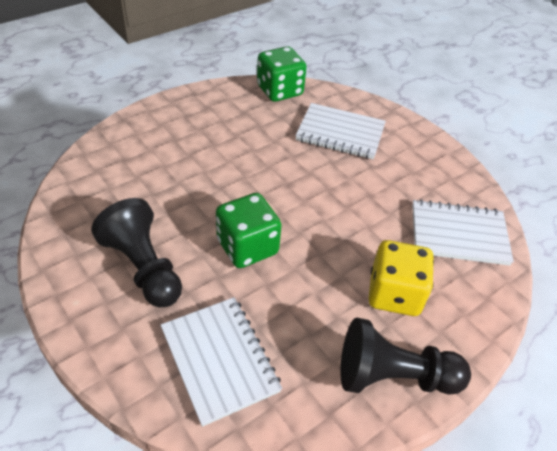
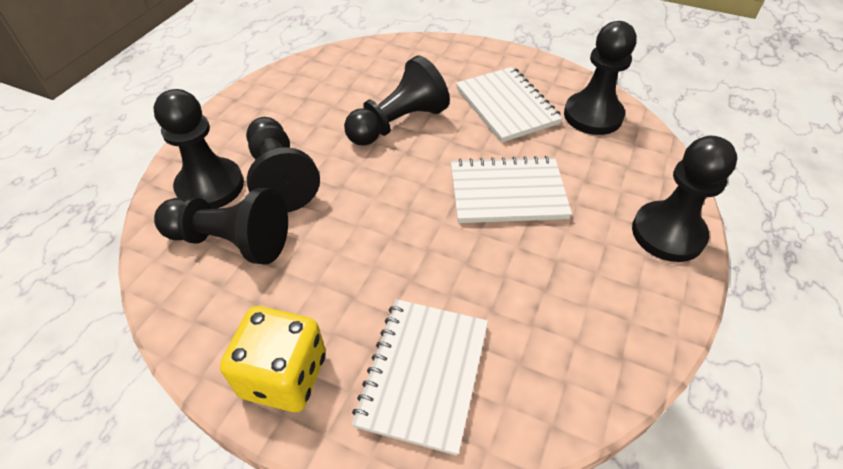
black pawn: 2 -> 6
green dice: 2 -> 0

